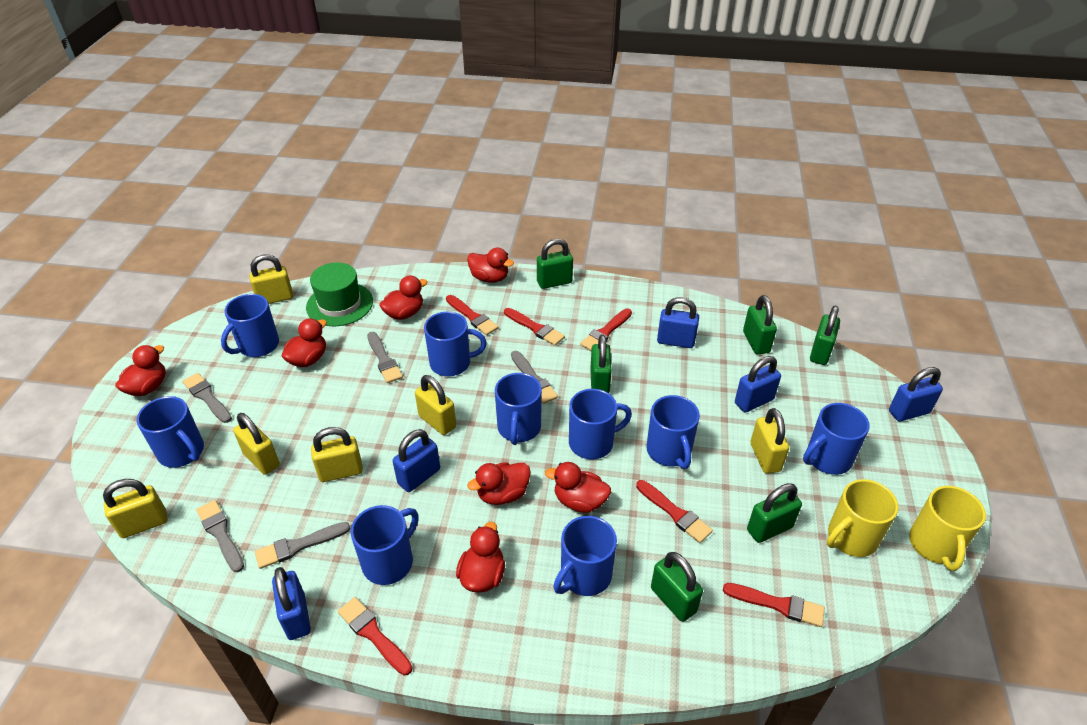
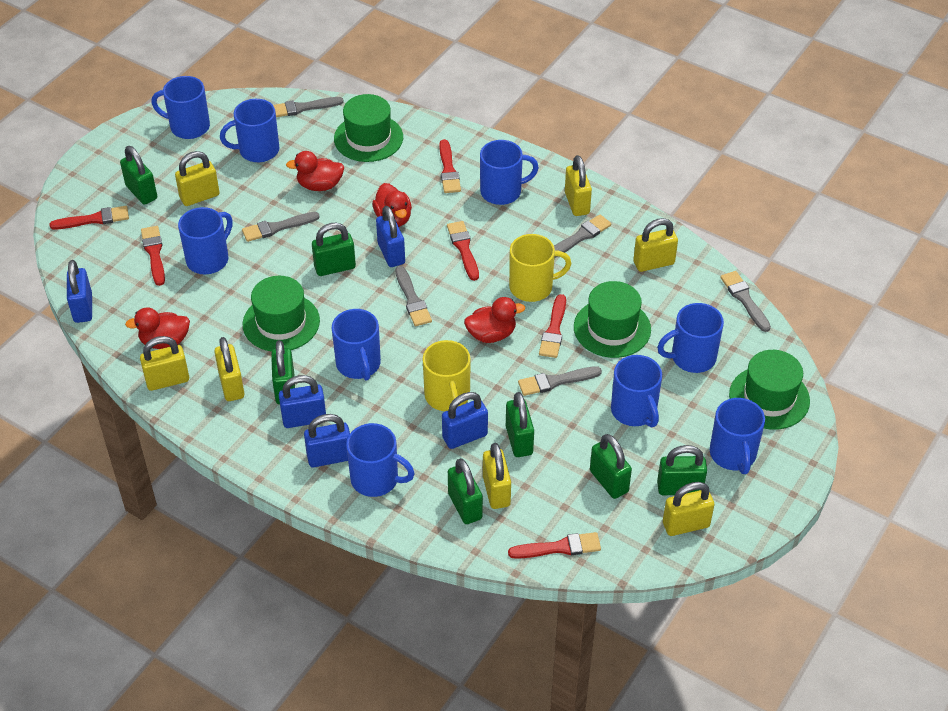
green hat: 1 -> 4
green padlock: 6 -> 7
grey brush: 5 -> 6
red duck: 7 -> 4
yellow padlock: 6 -> 7

